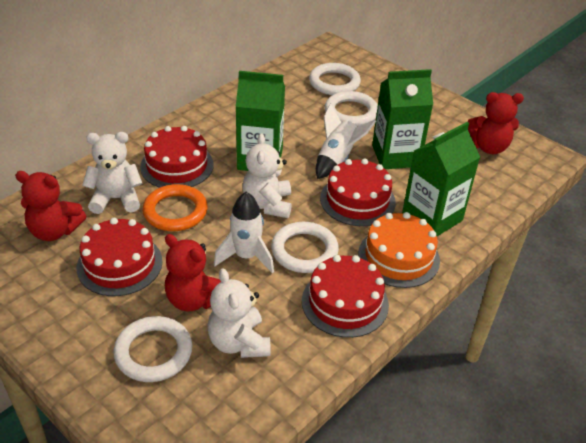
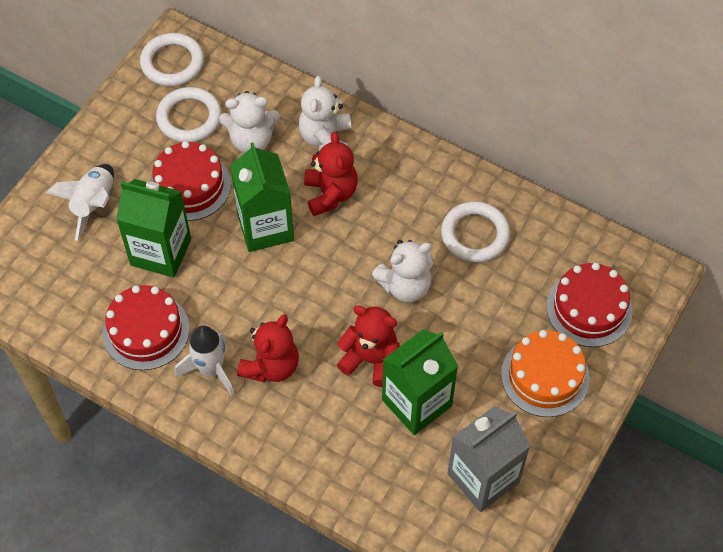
grey carton: 0 -> 1
orange ring: 1 -> 0
red cake: 4 -> 3
white ring: 4 -> 3

